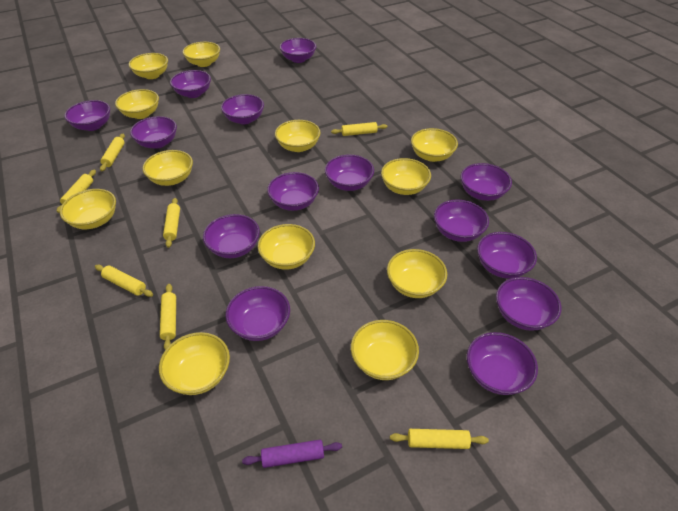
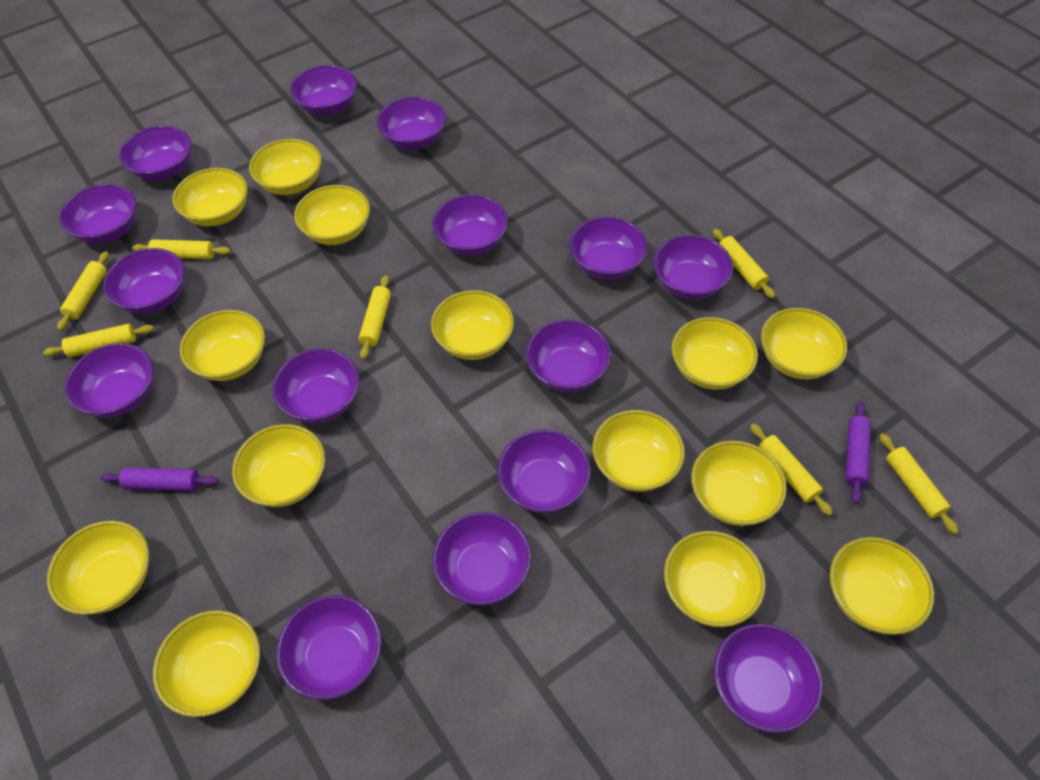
purple bowl: 14 -> 15
purple rolling pin: 1 -> 2
yellow bowl: 12 -> 14

